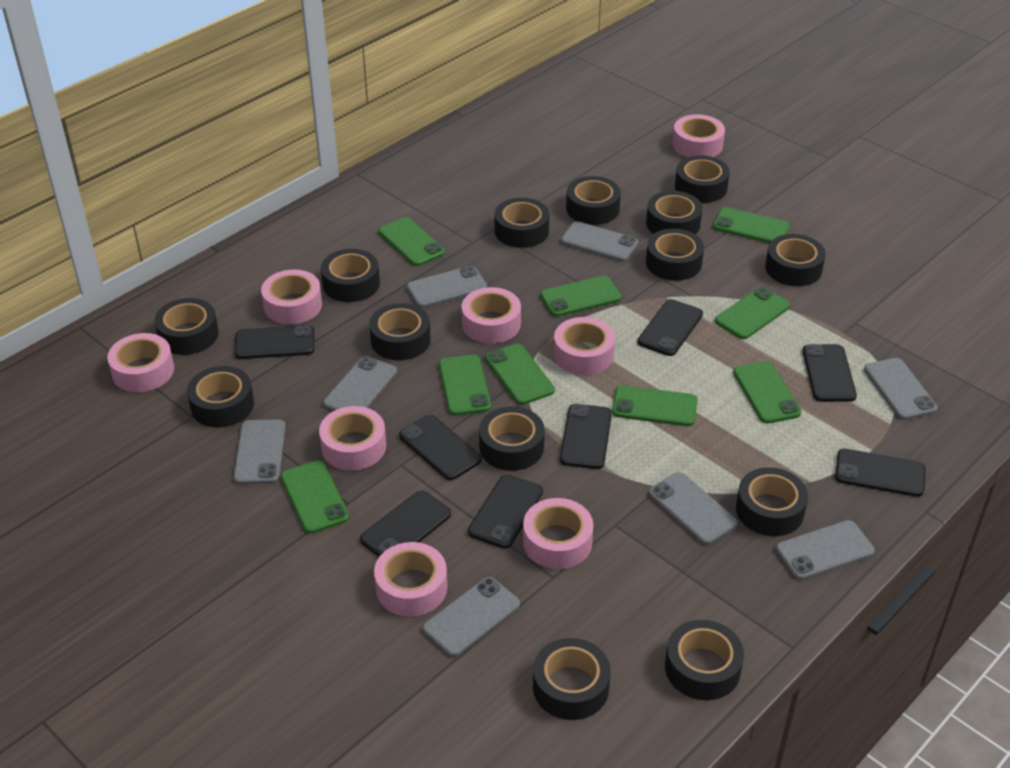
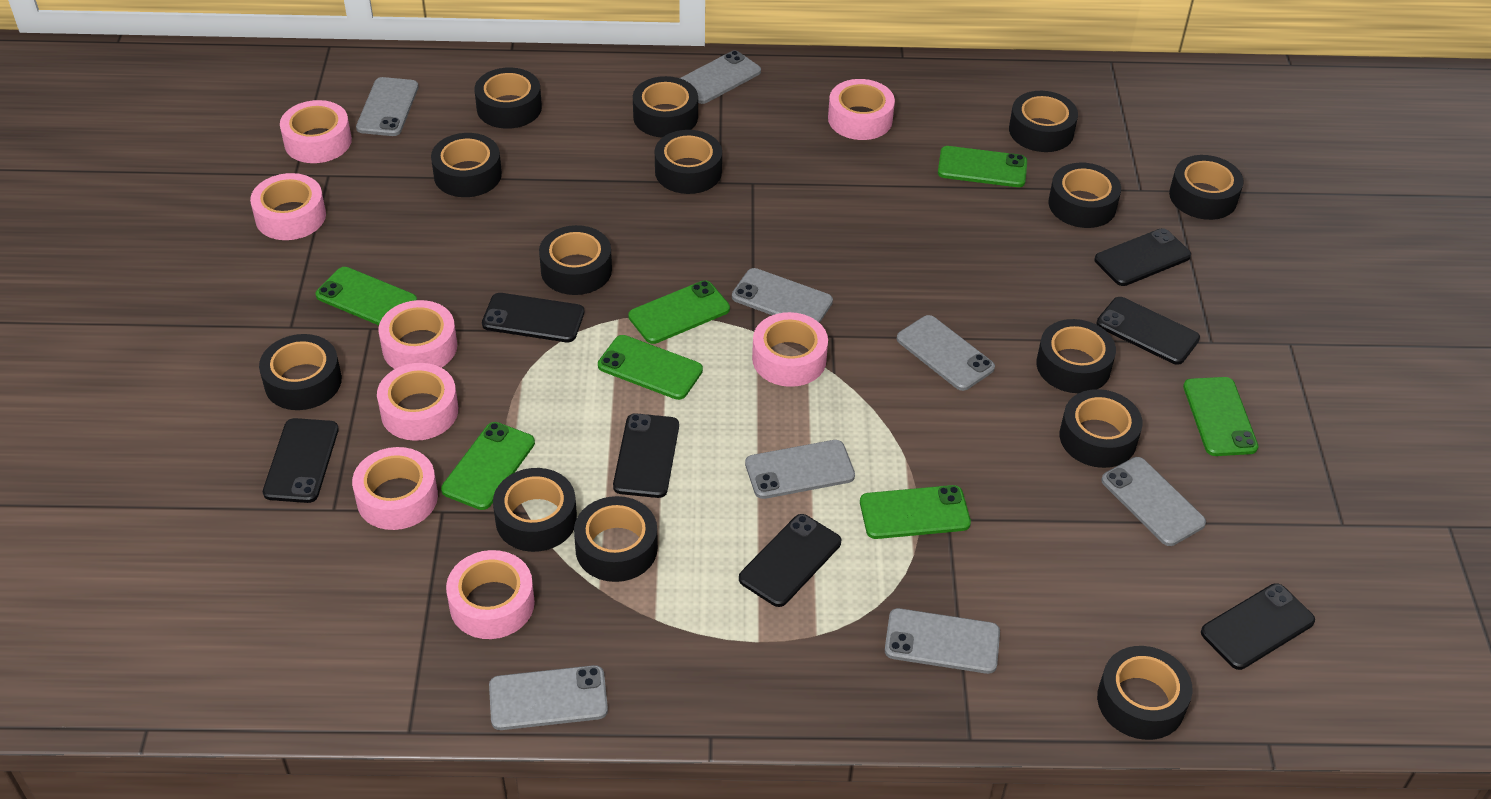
black phone: 8 -> 7
green phone: 9 -> 7

